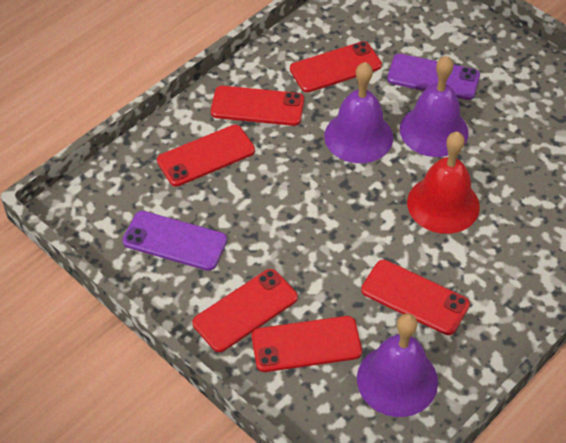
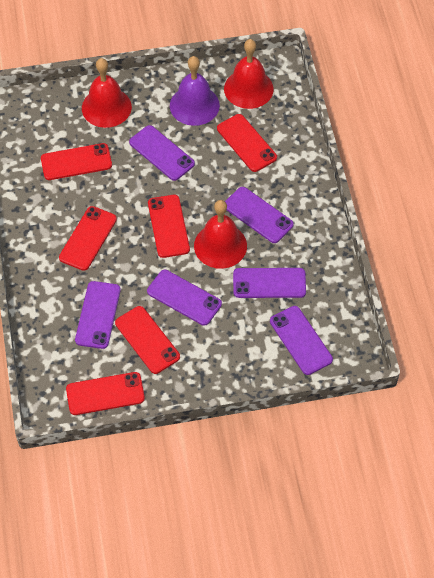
purple bell: 3 -> 1
purple phone: 2 -> 6
red bell: 1 -> 3

